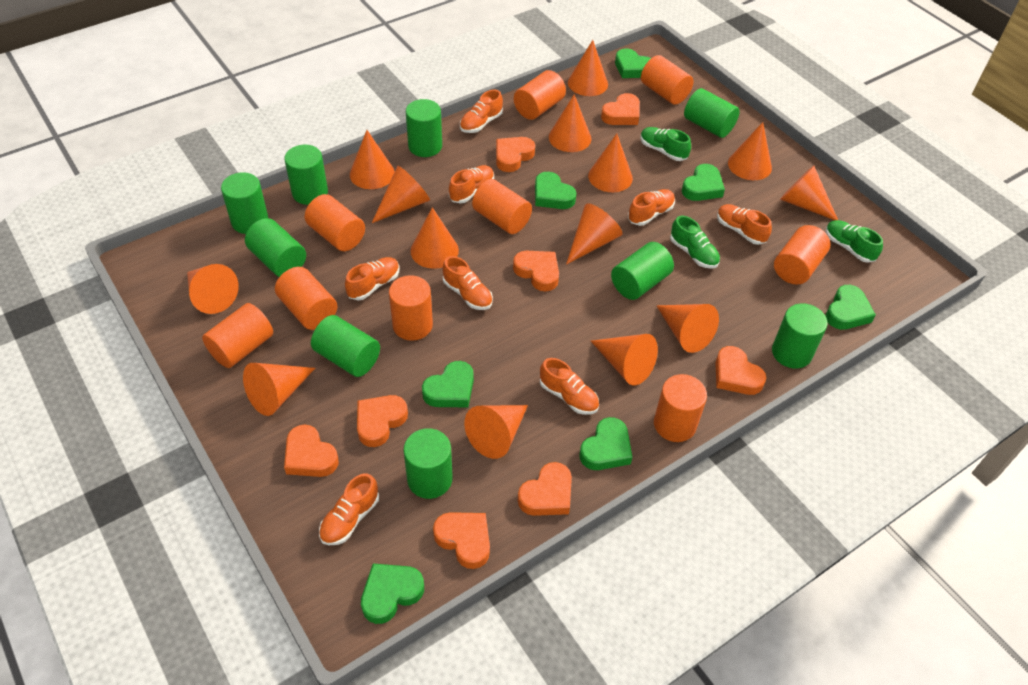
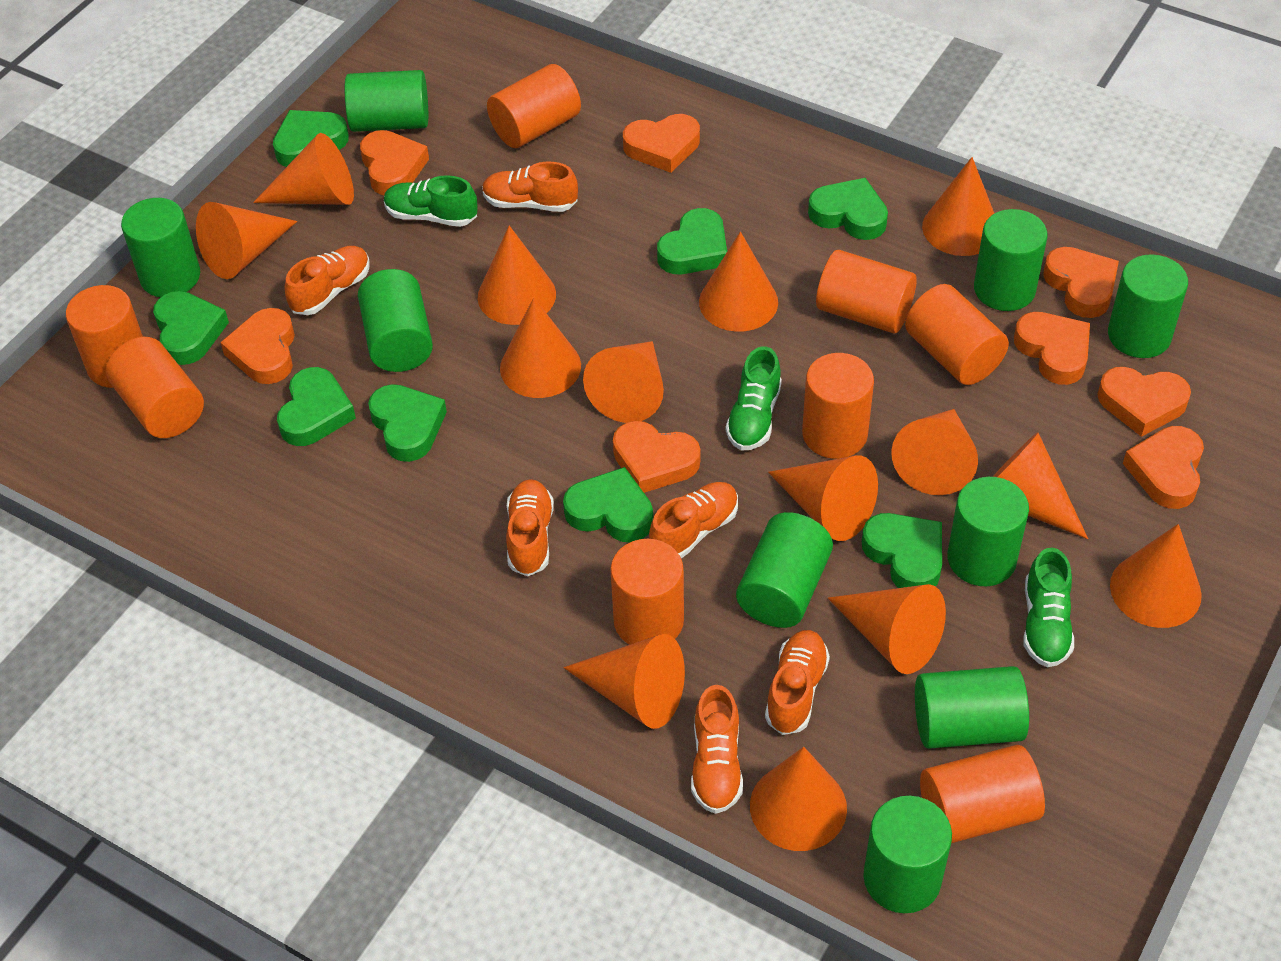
green heart: 7 -> 8
orange cylinder: 9 -> 8
orange shoe: 8 -> 6

